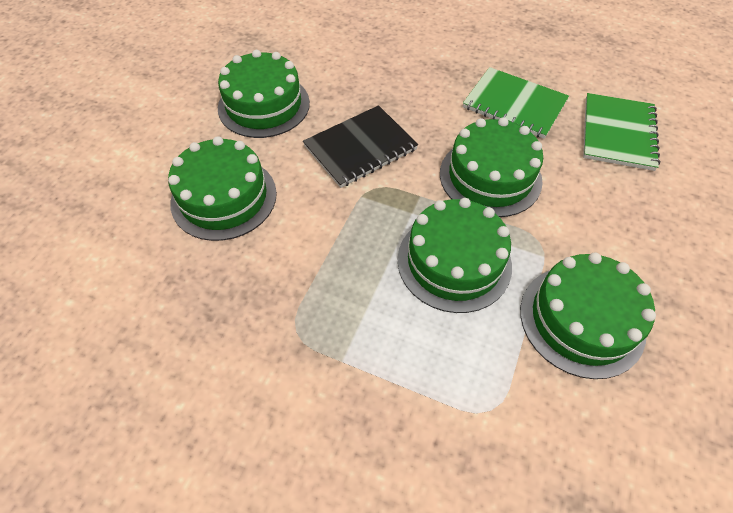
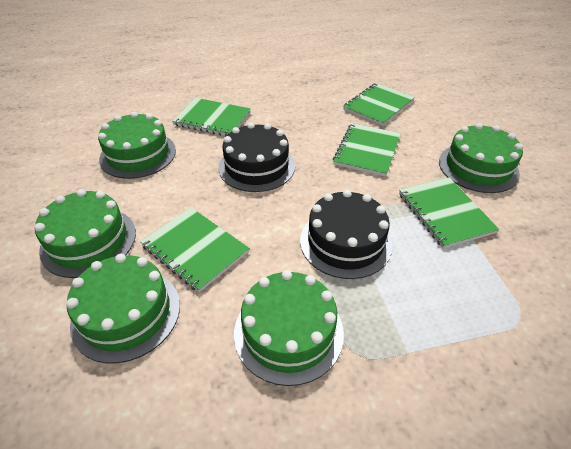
black cake: 0 -> 2
black notebook: 1 -> 0
green notebook: 2 -> 5

